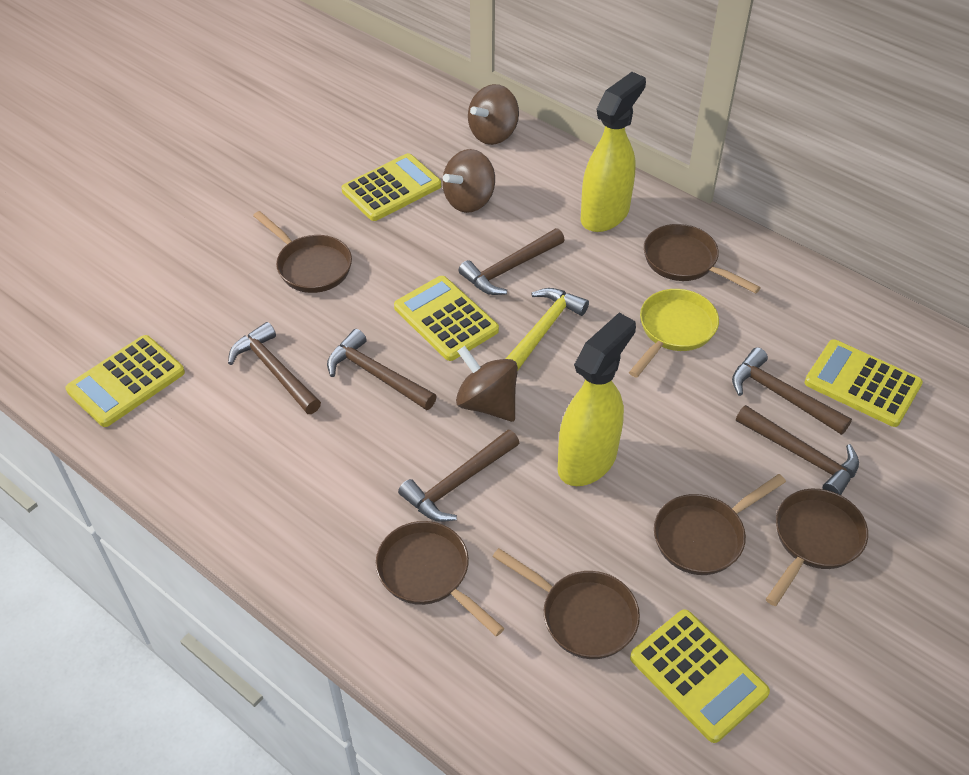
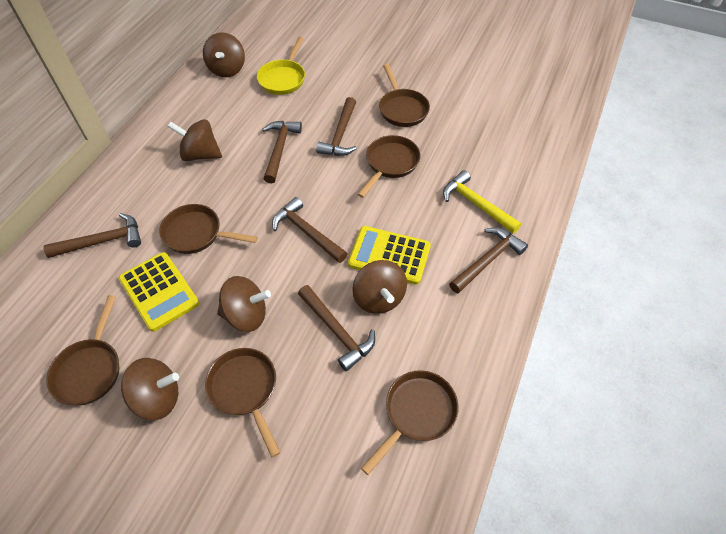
brown spinning top: 3 -> 5
yellow calculator: 5 -> 2
yellow spray bottle: 2 -> 0

